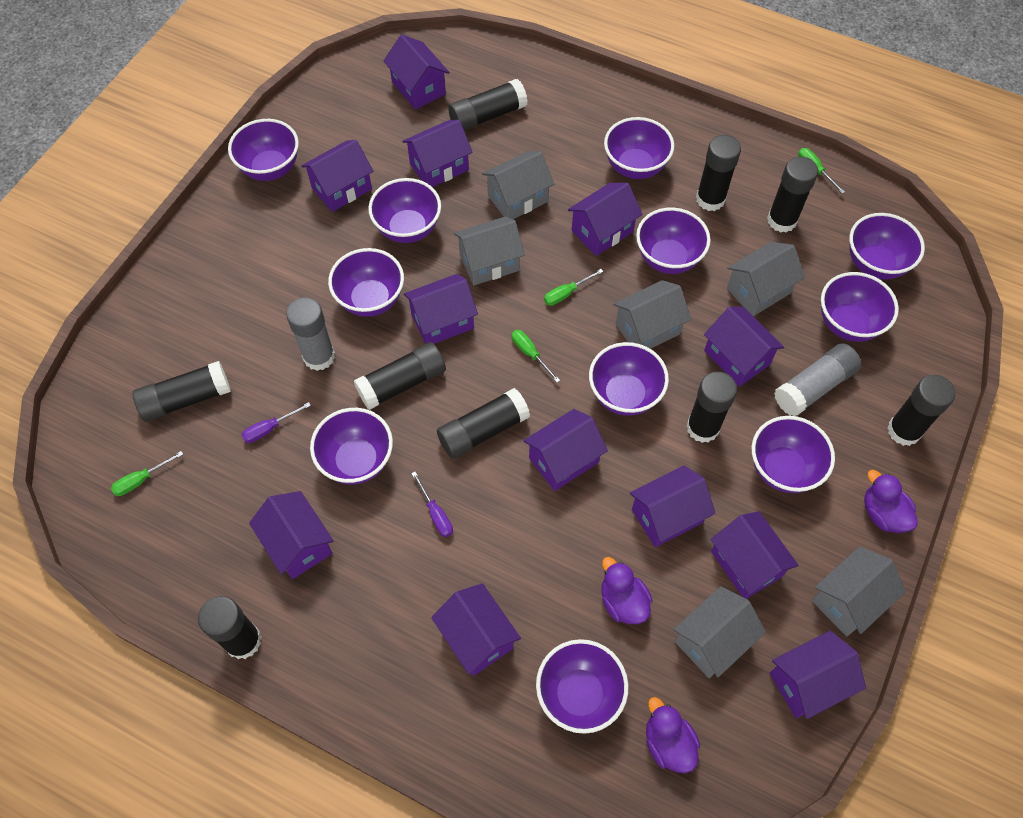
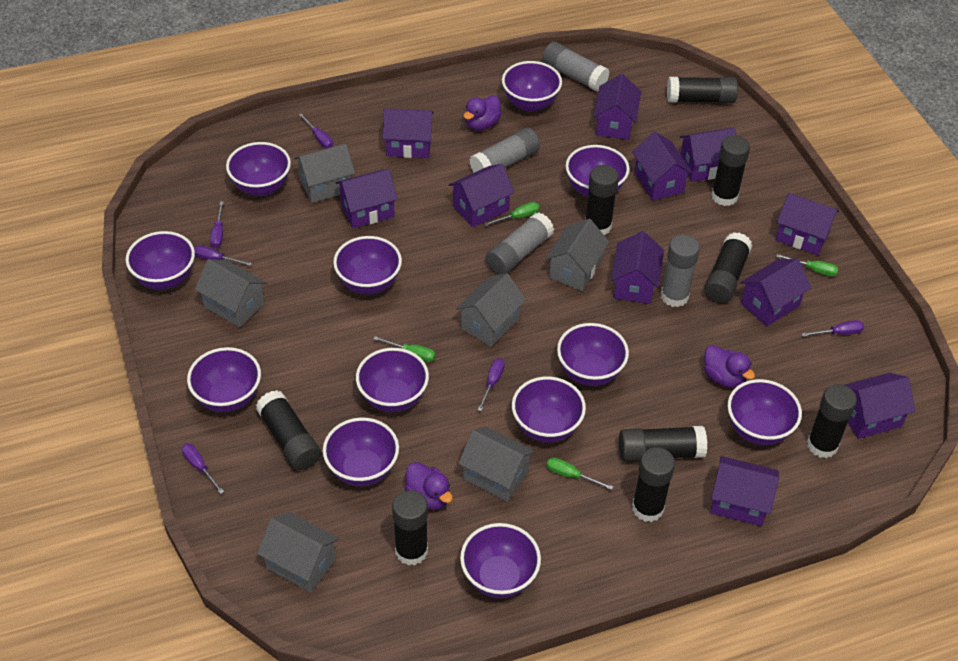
grey glue stick: 2 -> 4
purple bowl: 11 -> 12
purple house: 12 -> 11
purple screwdriver: 2 -> 6

